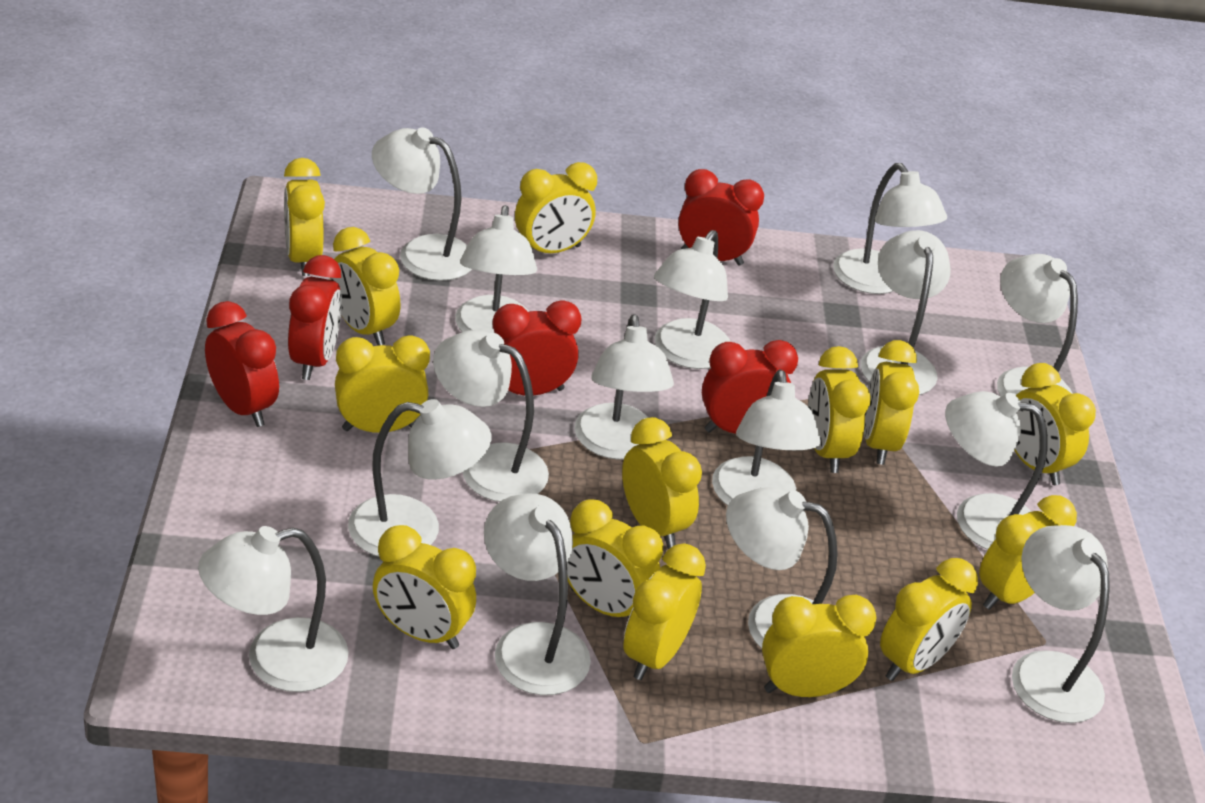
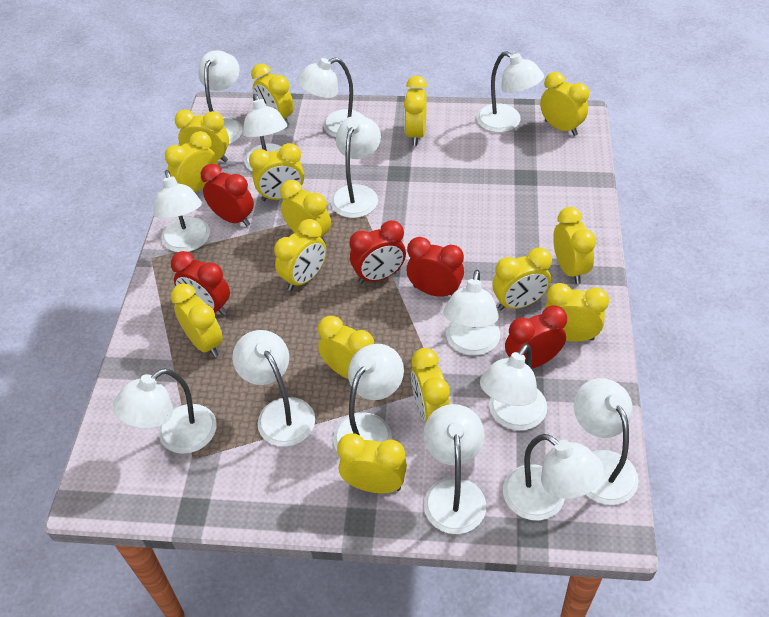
white lamp: 15 -> 14
yellow clock: 14 -> 15

